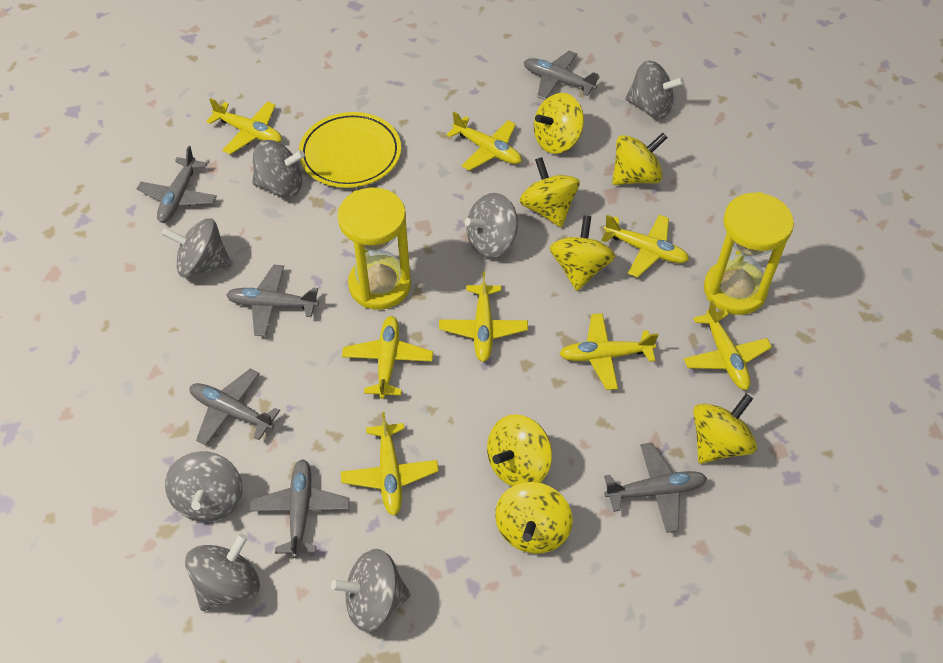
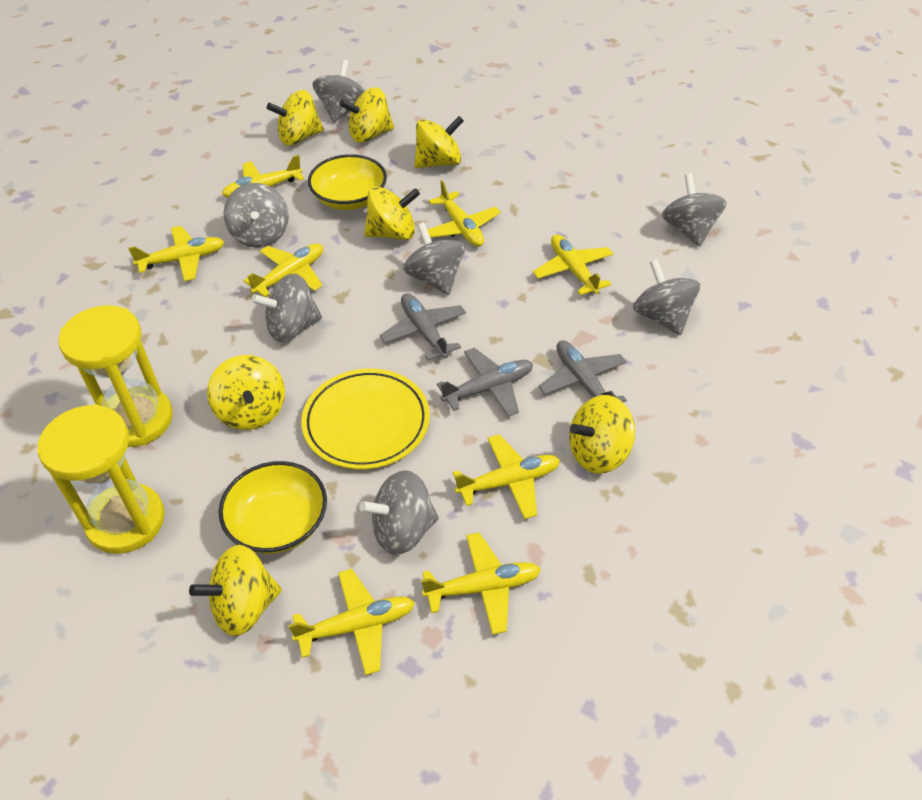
grey plane: 6 -> 3
yellow bowl: 0 -> 2

